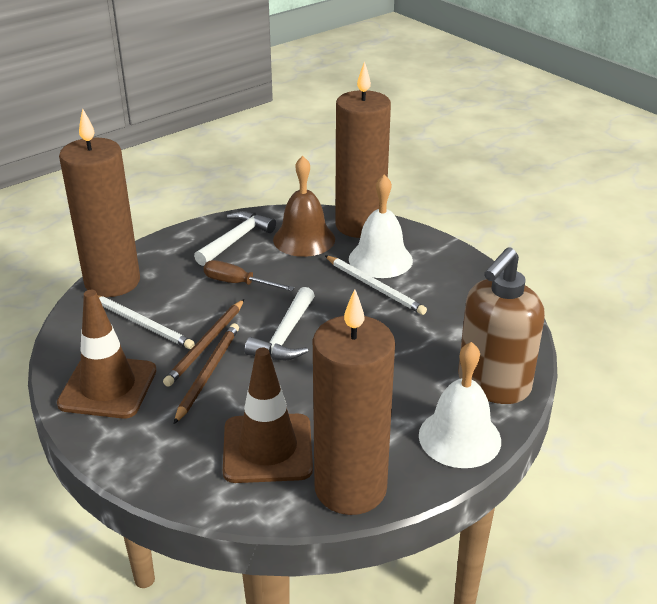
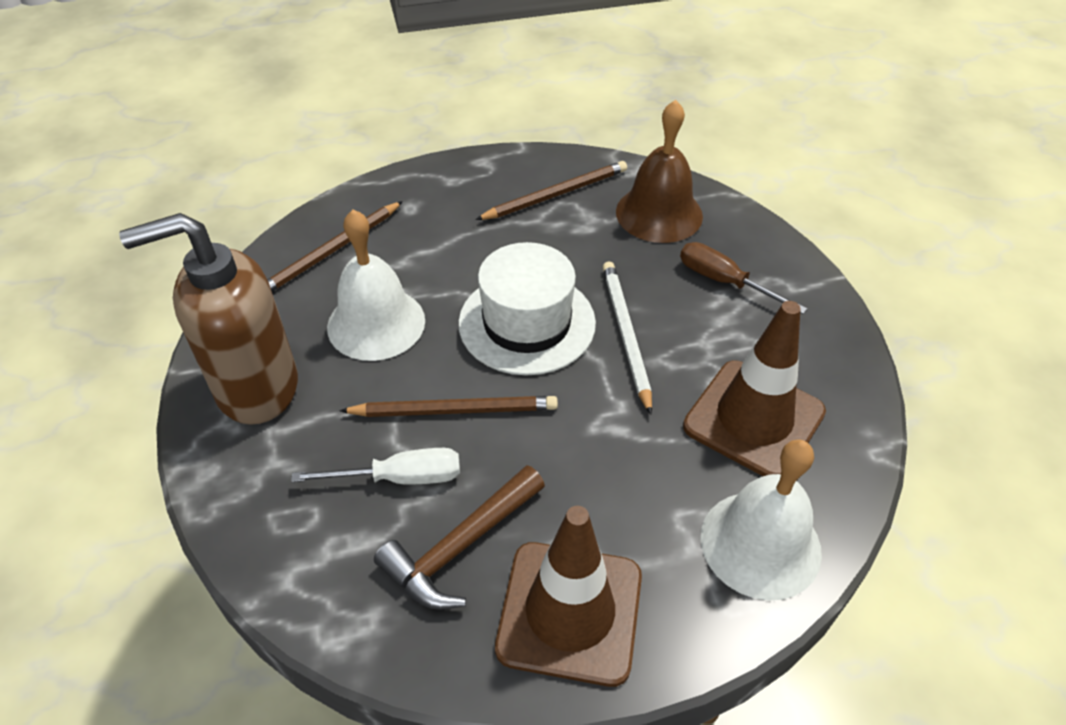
brown candle: 3 -> 0
brown hammer: 0 -> 1
brown pencil: 2 -> 3
white hammer: 2 -> 0
white hat: 0 -> 1
white pencil: 2 -> 1
white screwdriver: 0 -> 1

